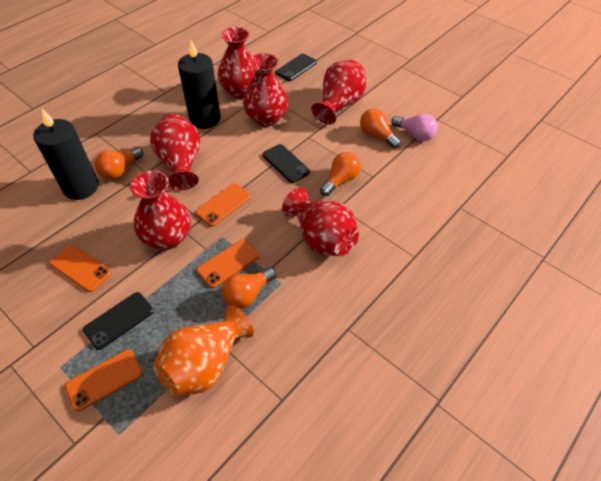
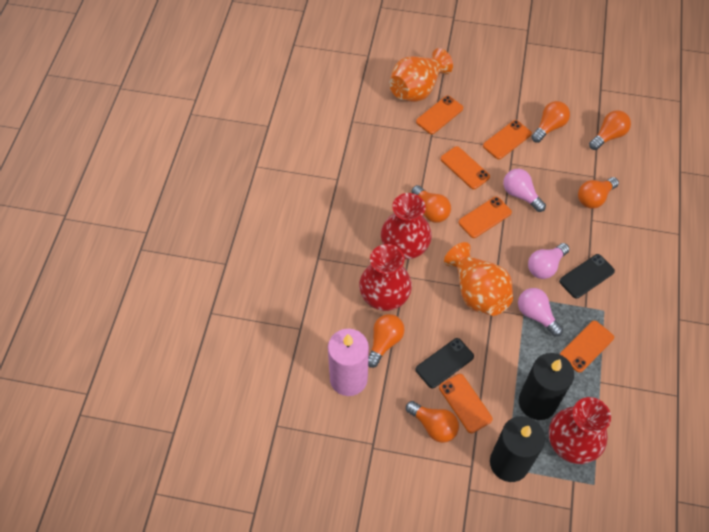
black phone: 3 -> 2
orange light bulb: 4 -> 6
orange phone: 4 -> 6
orange vase: 1 -> 2
pink candle: 0 -> 1
pink light bulb: 1 -> 3
red vase: 6 -> 3

